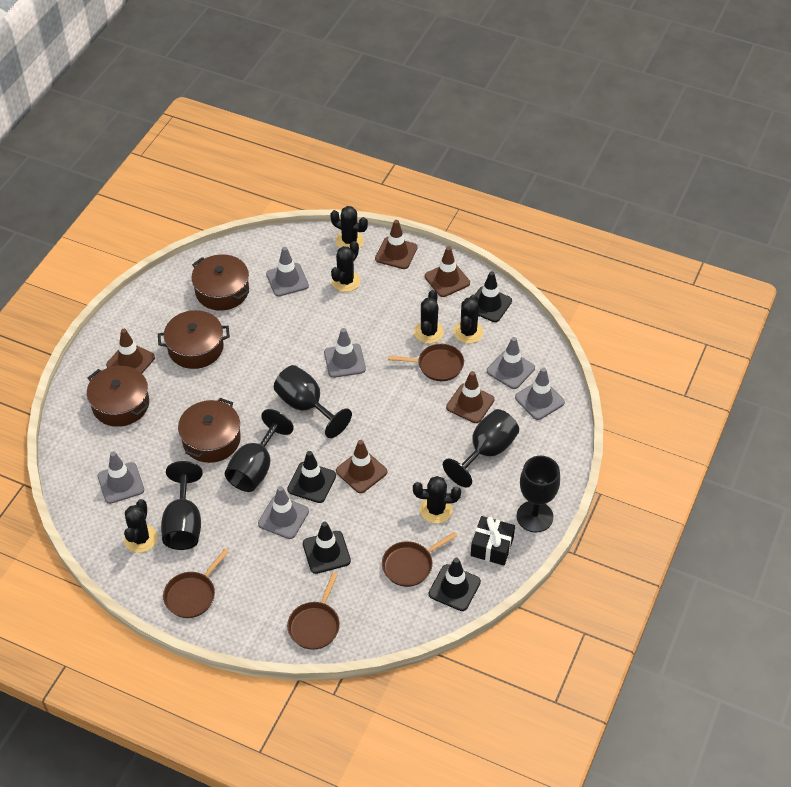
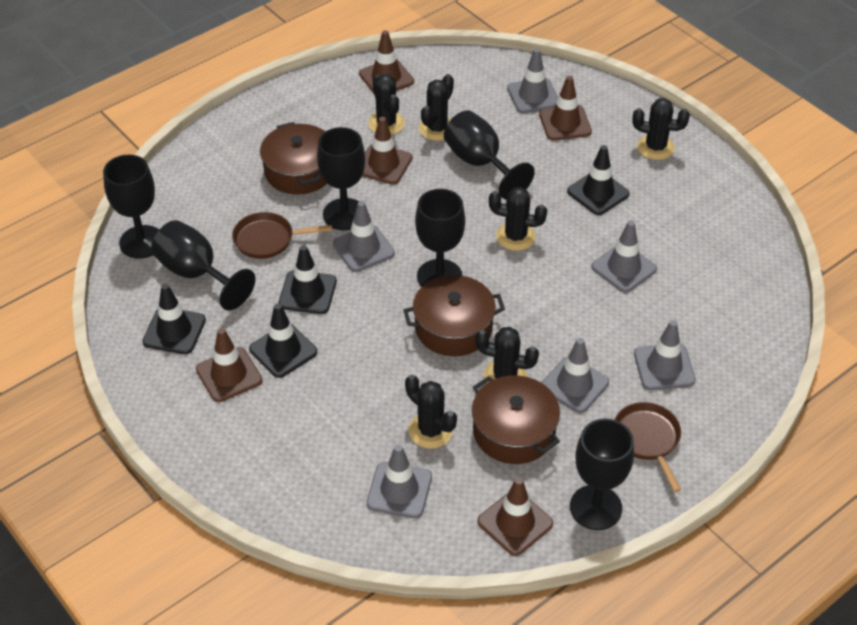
black gift: 1 -> 0
black goblet: 5 -> 6
brown pan: 4 -> 2
brown pot: 4 -> 3

